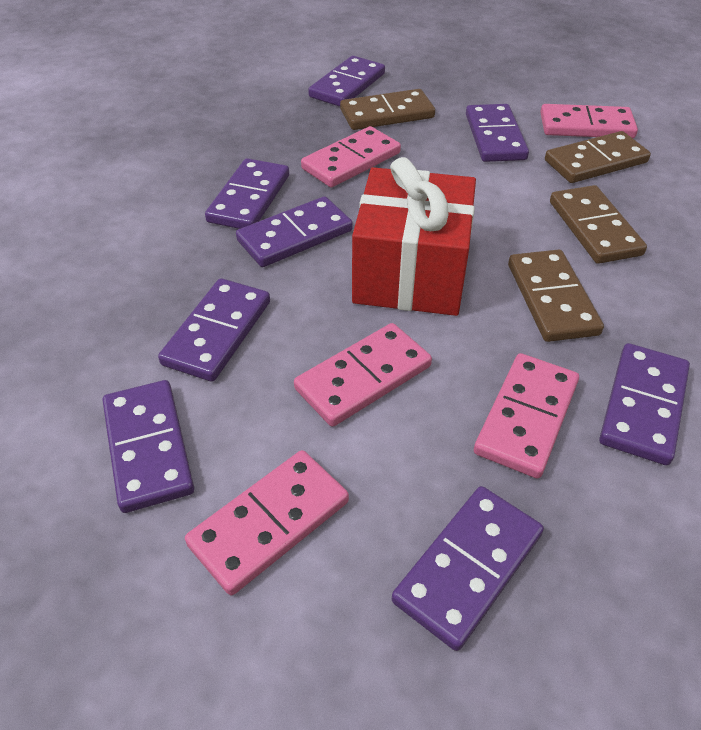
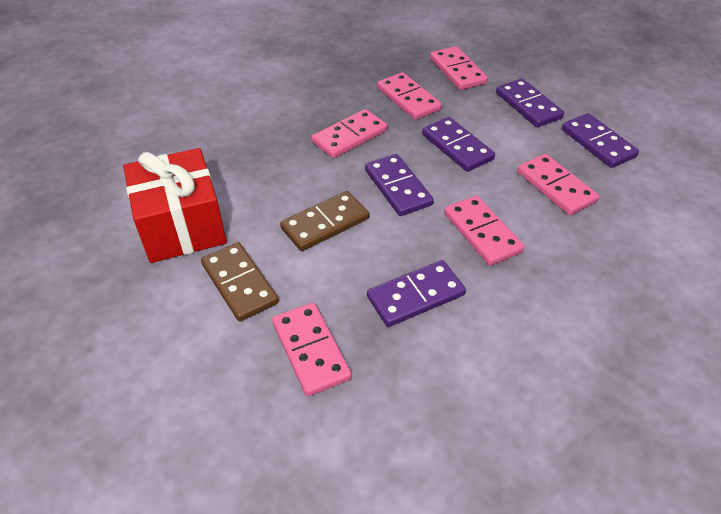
brown domino: 4 -> 2
pink domino: 5 -> 6
purple domino: 8 -> 5

